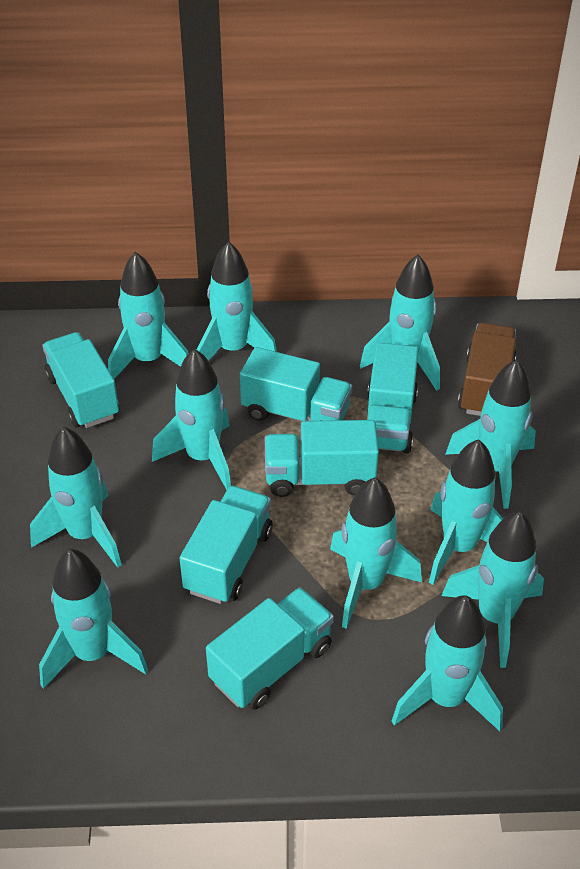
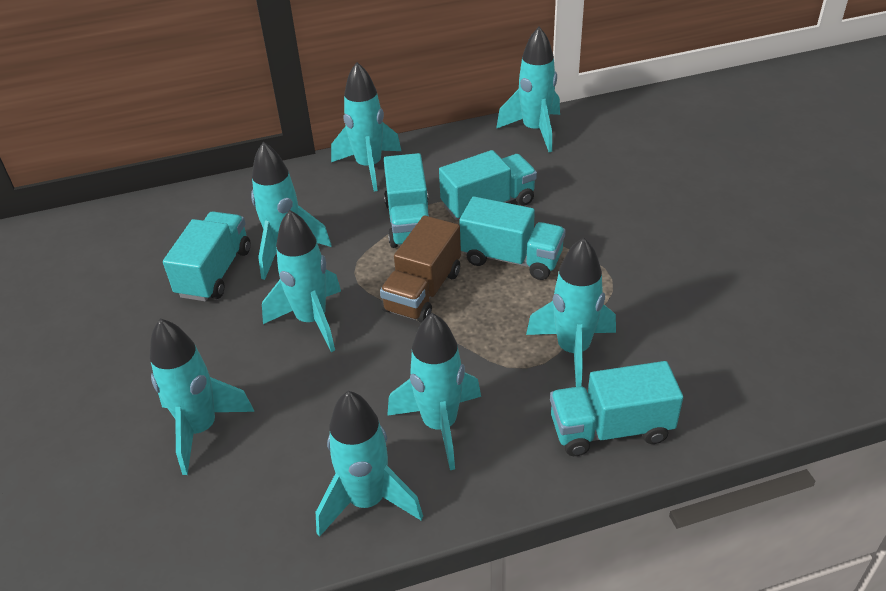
turquoise rocket: 11 -> 8
turquoise truck: 6 -> 5

